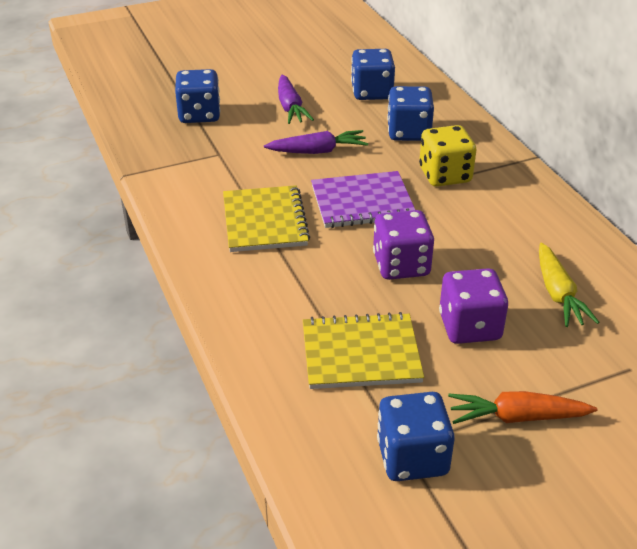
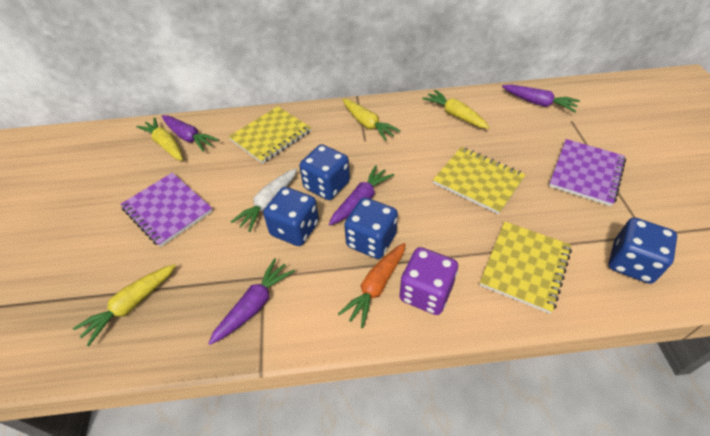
purple carrot: 2 -> 4
purple dice: 2 -> 1
purple notebook: 1 -> 2
white carrot: 0 -> 1
yellow carrot: 1 -> 4
yellow dice: 1 -> 0
yellow notebook: 2 -> 3

